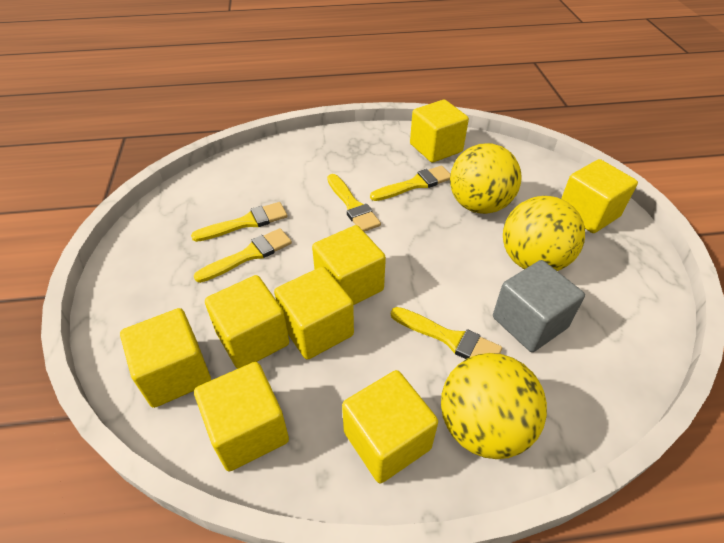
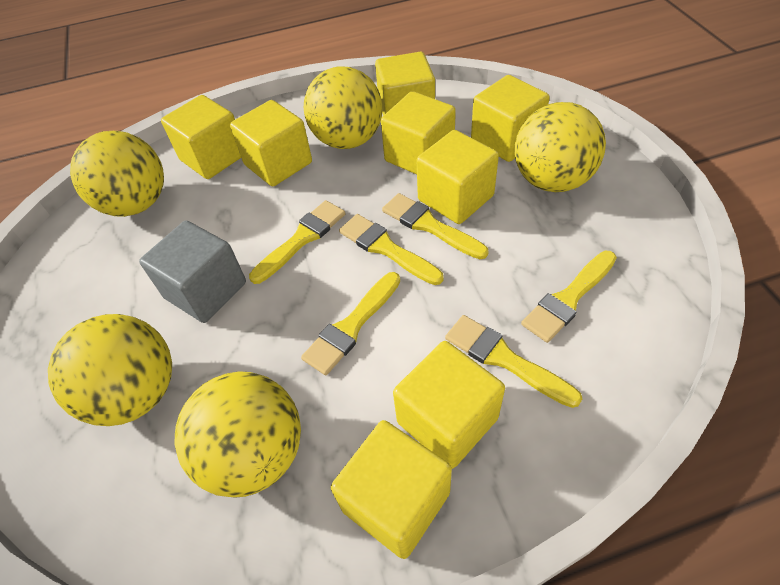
yellow ball: 3 -> 5
yellow brush: 5 -> 6

